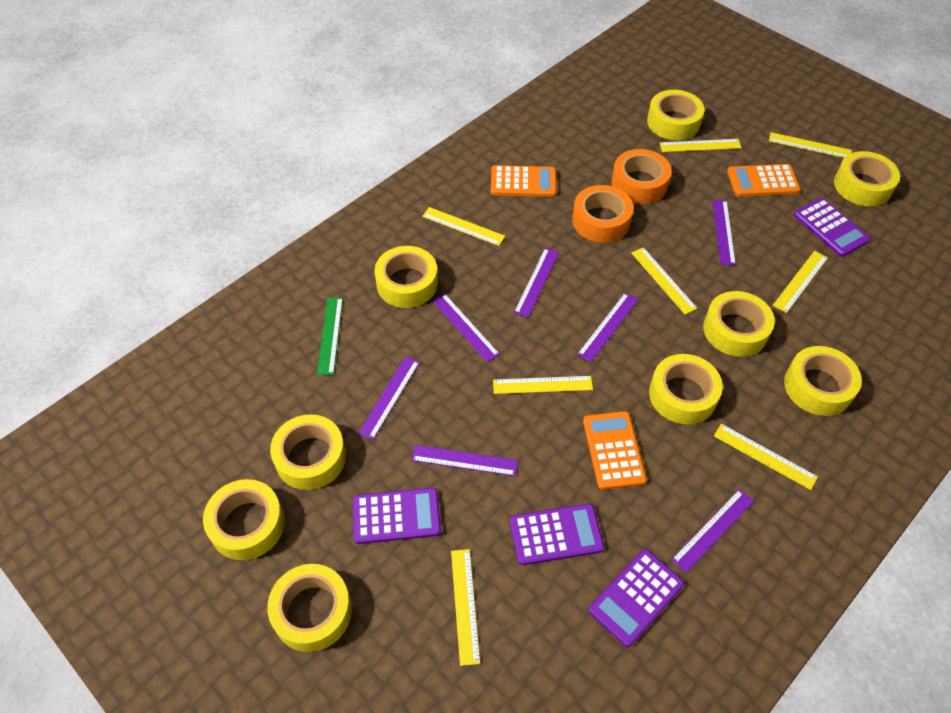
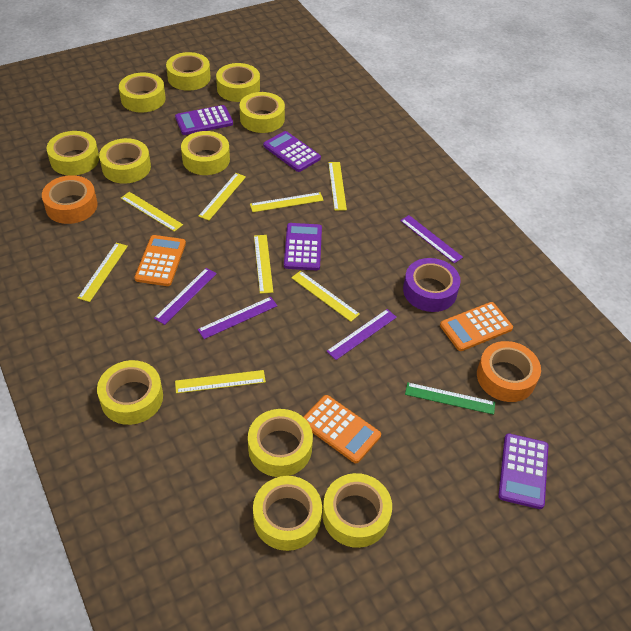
purple ruler: 7 -> 4
purple tape: 0 -> 1
yellow tape: 9 -> 11

